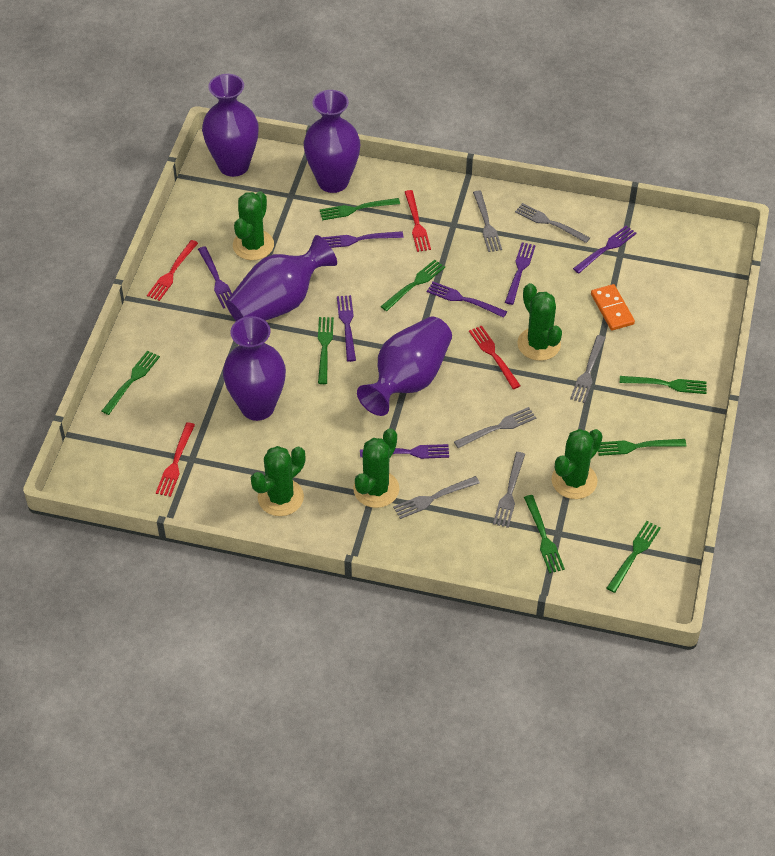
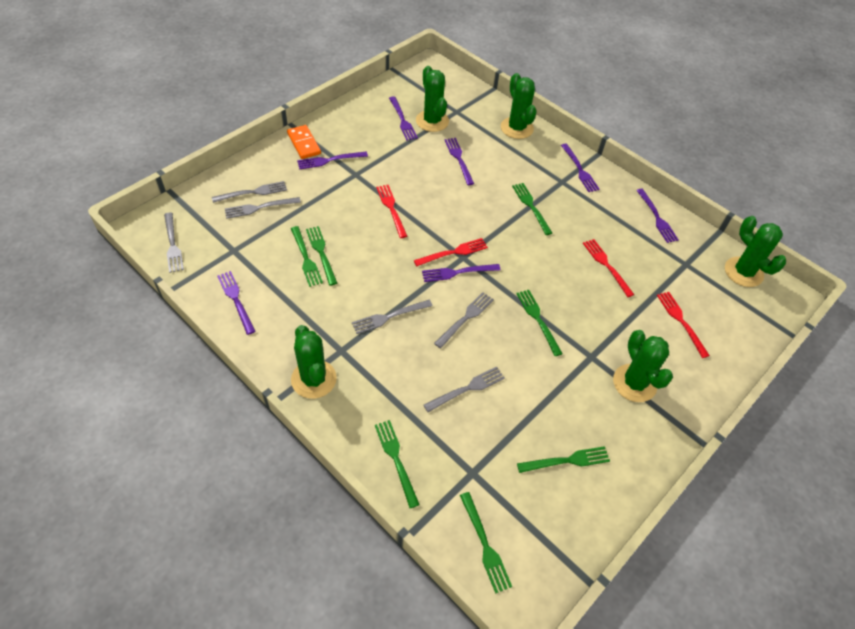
green fork: 8 -> 7
purple vase: 5 -> 0

